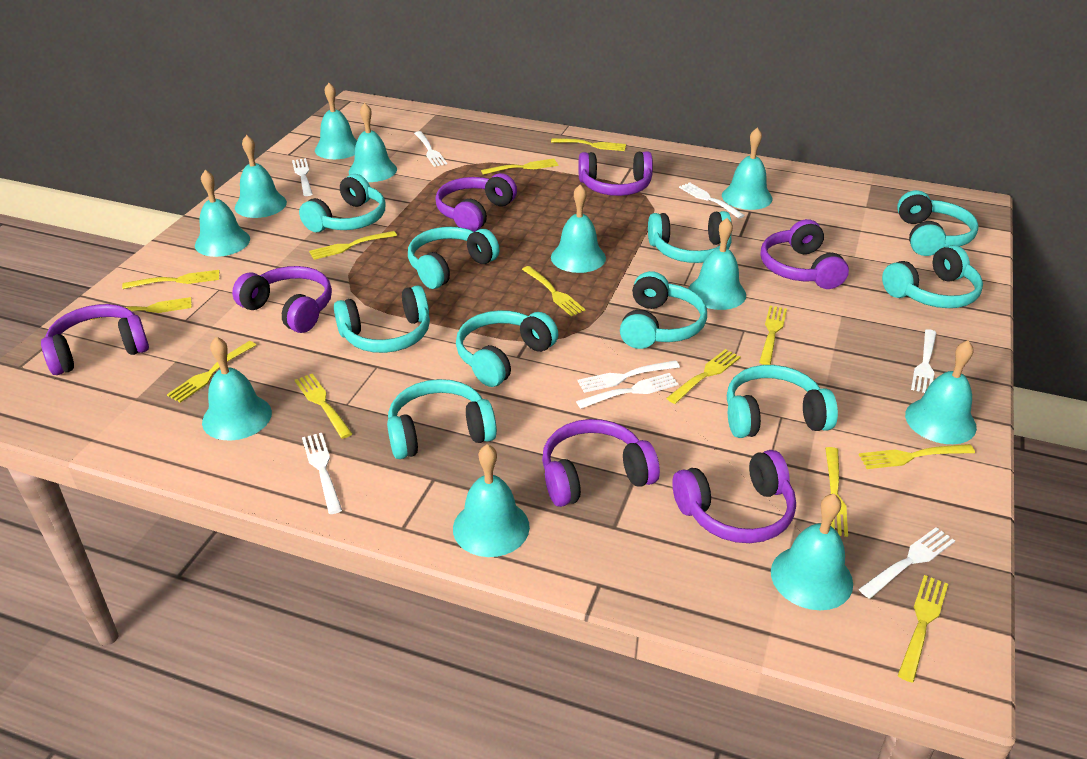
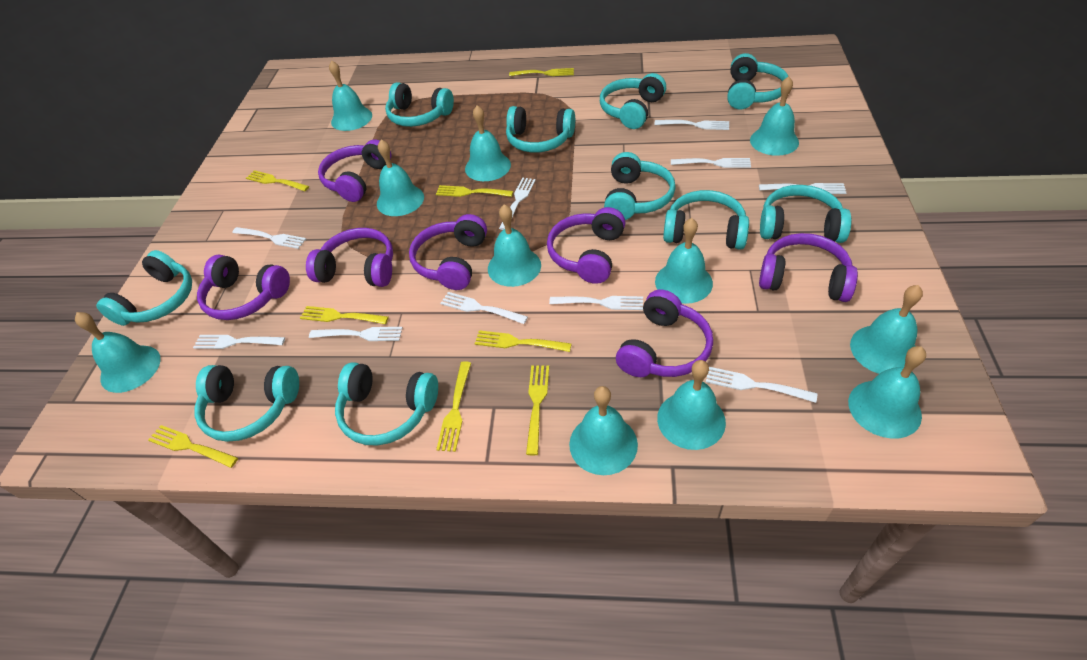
white fork: 8 -> 10
yellow fork: 13 -> 8

